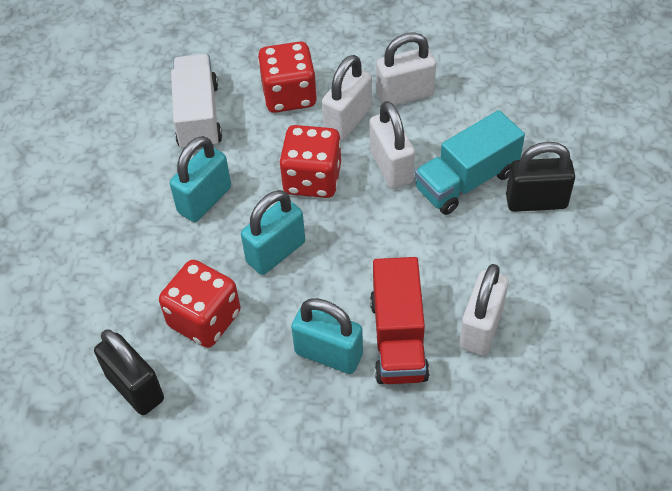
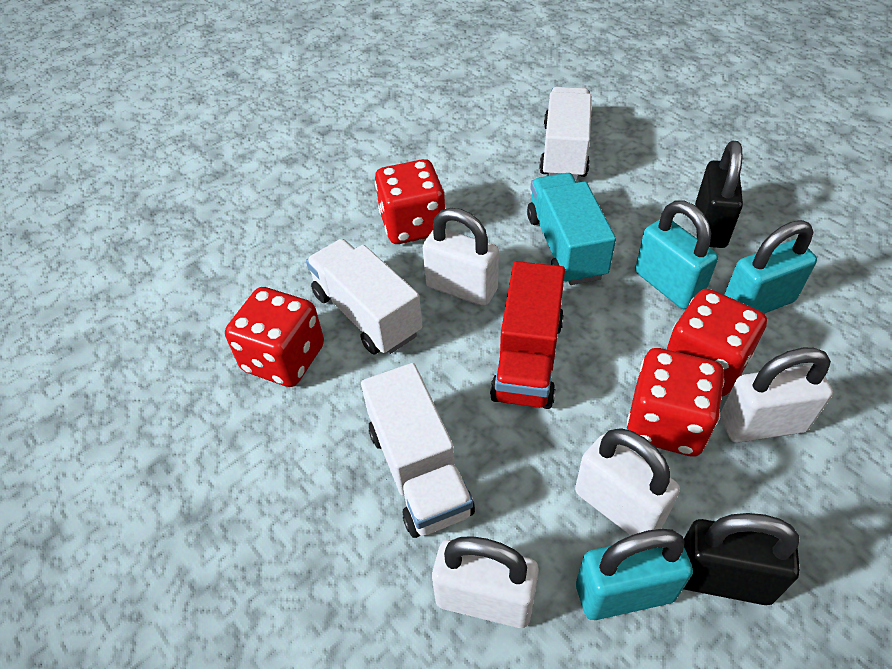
red dice: 3 -> 4
white truck: 1 -> 3

